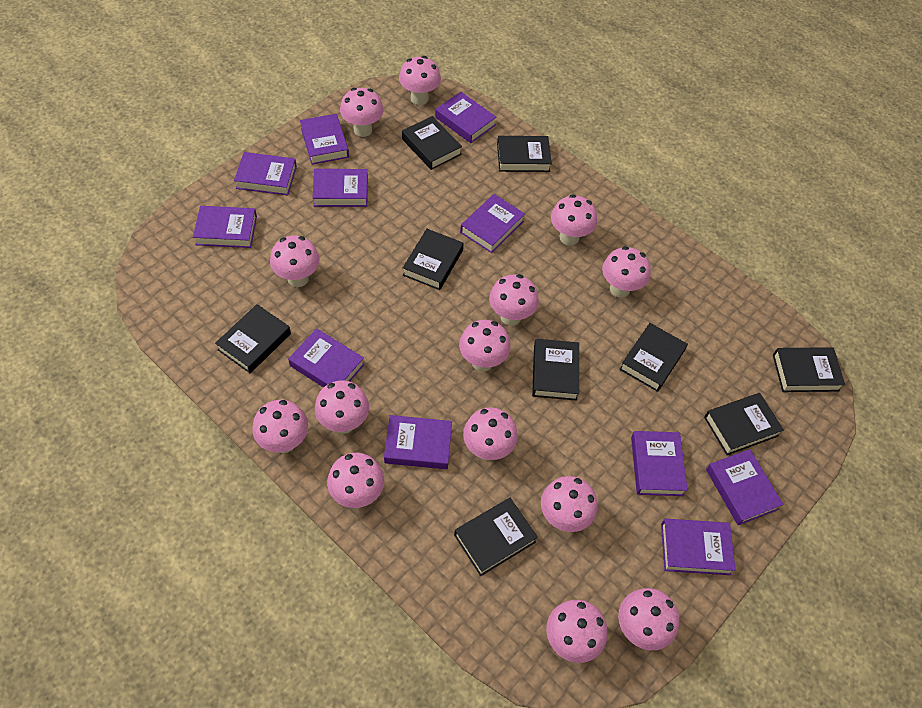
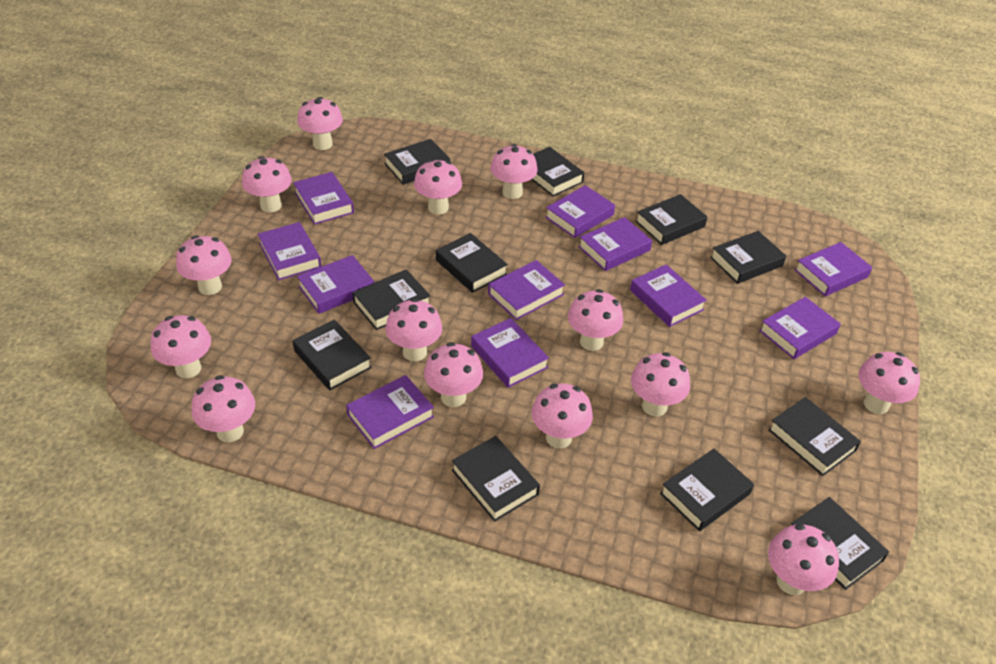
black book: 9 -> 11

